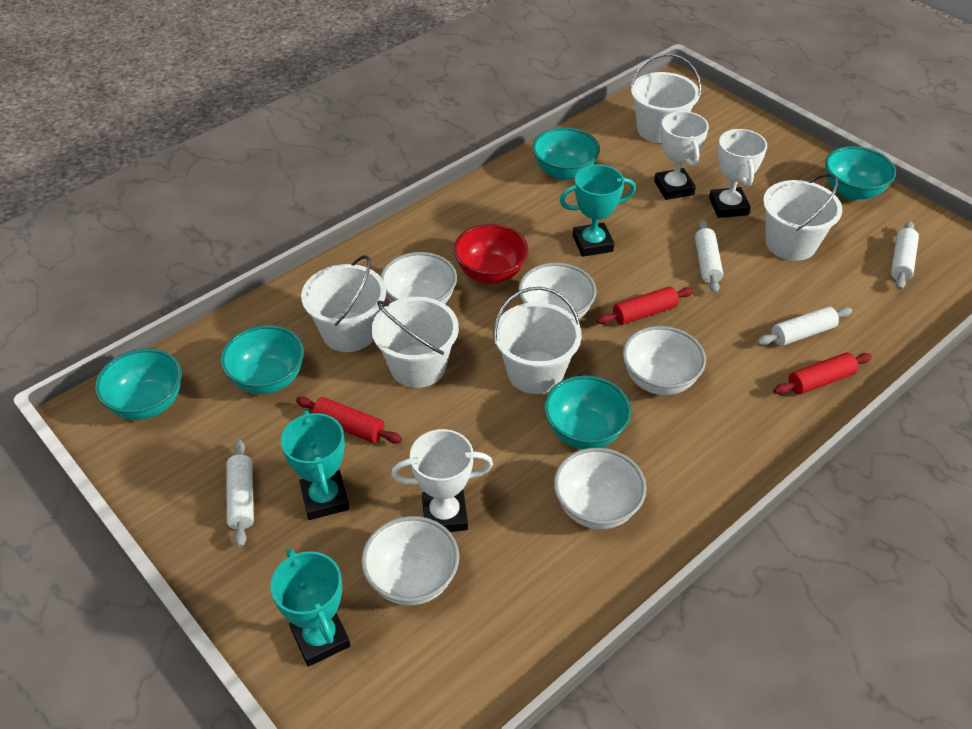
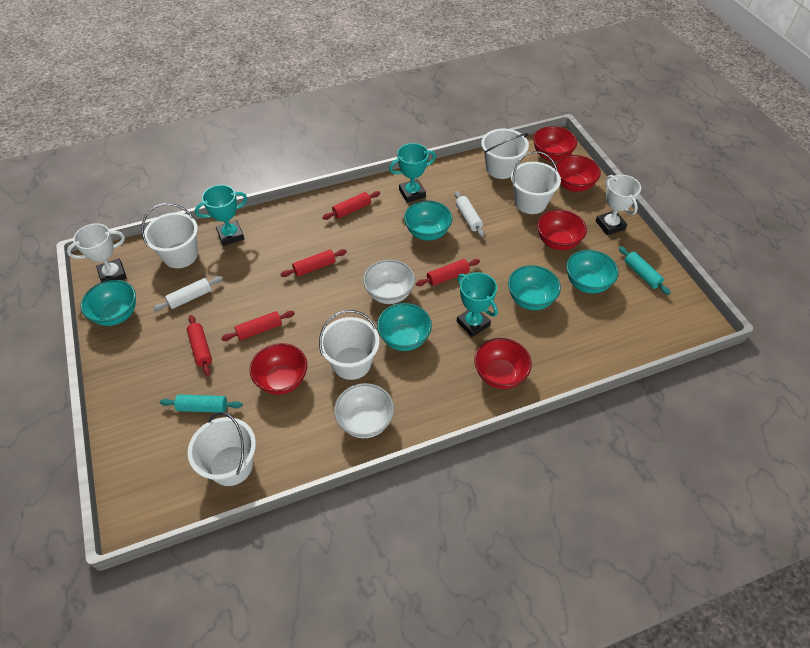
red bowl: 1 -> 5
red rolling pin: 3 -> 5
turquoise rolling pin: 0 -> 2
white bowl: 5 -> 2
white rolling pin: 4 -> 2
white trophy: 3 -> 2

